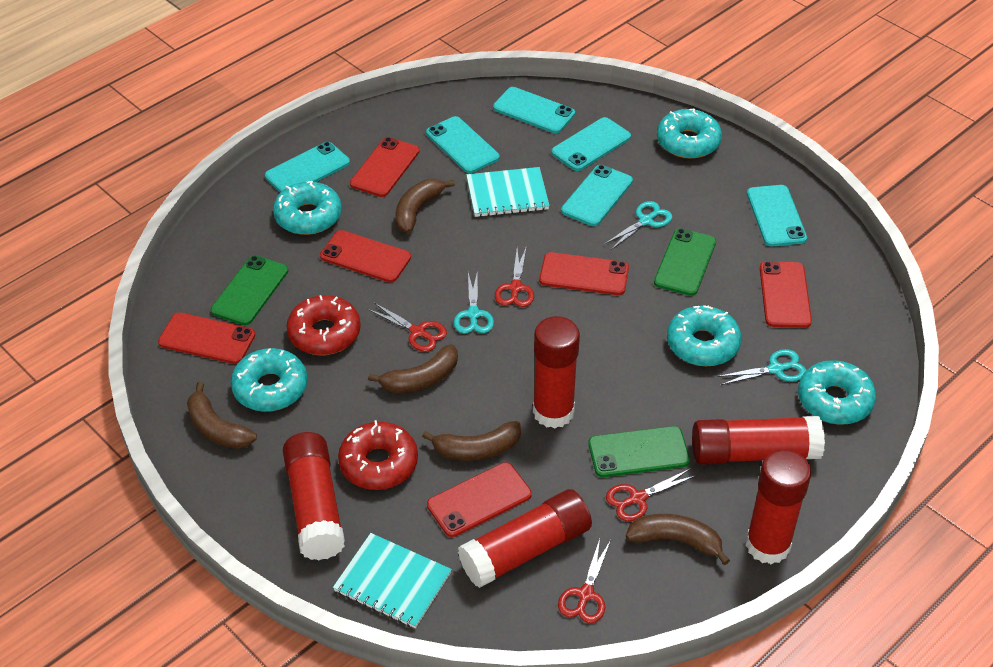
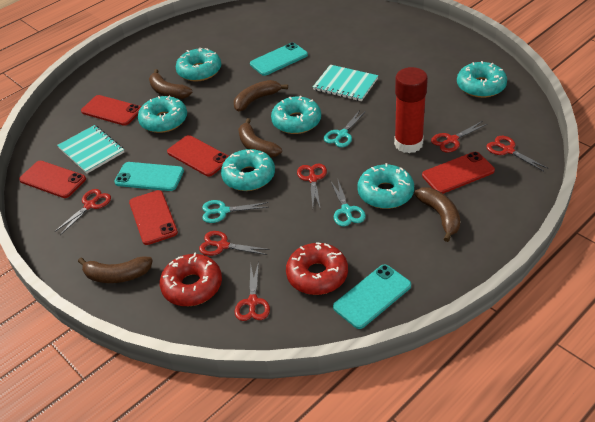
green phone: 3 -> 0
red glue stick: 5 -> 1
red phone: 6 -> 5
red scissors: 4 -> 6
turquoise donut: 5 -> 6
turquoise phone: 6 -> 3

